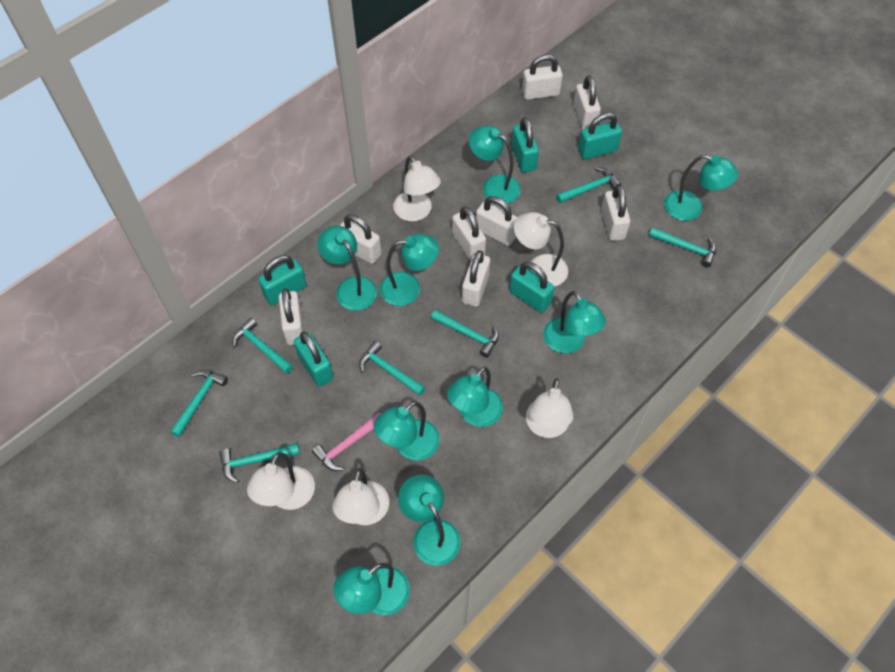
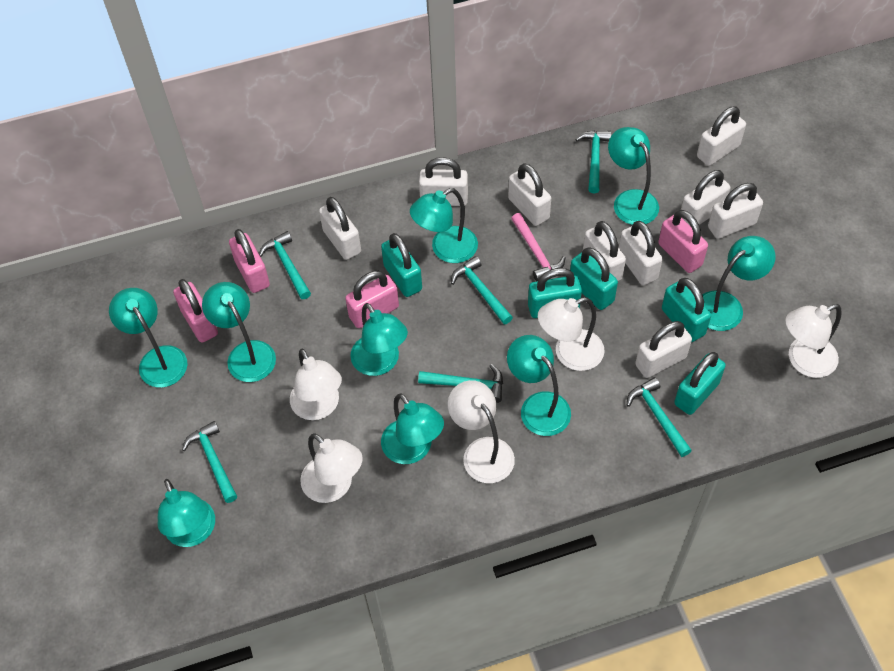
pink padlock: 0 -> 4
turquoise hammer: 7 -> 6
white padlock: 8 -> 9

